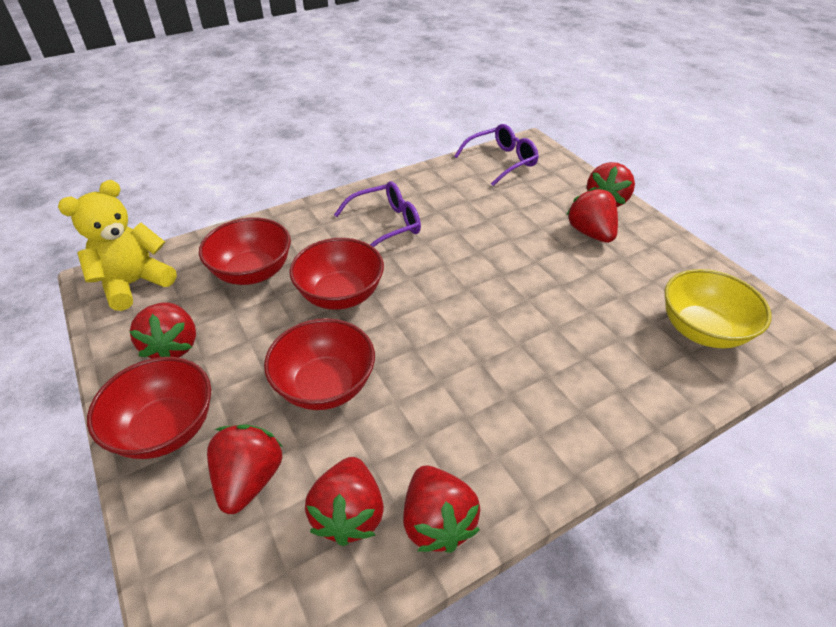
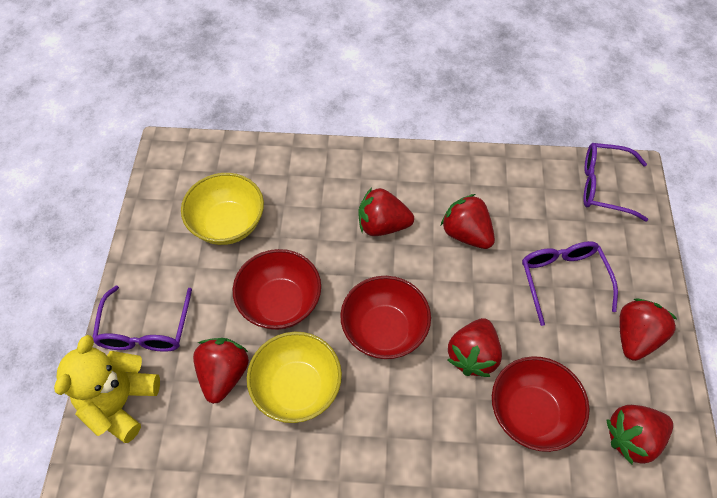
purple glasses: 2 -> 3
red bowl: 4 -> 3
yellow bowl: 1 -> 2

